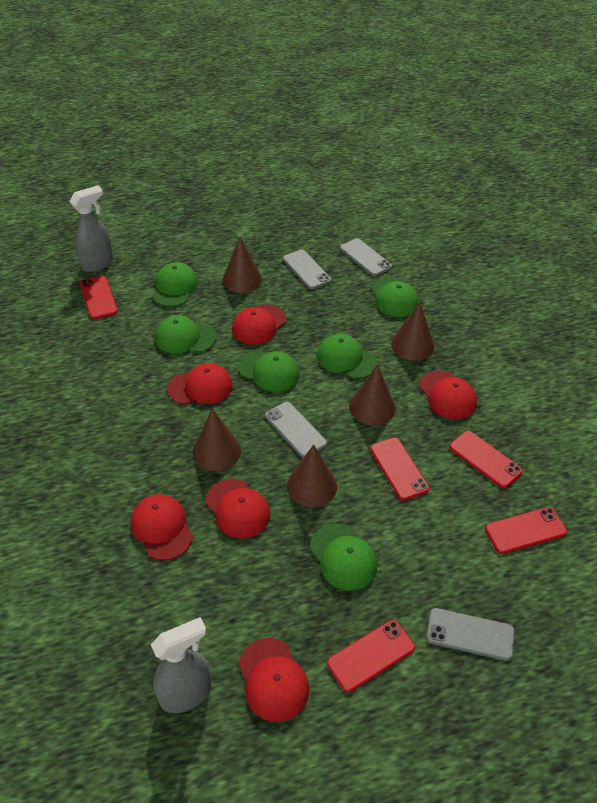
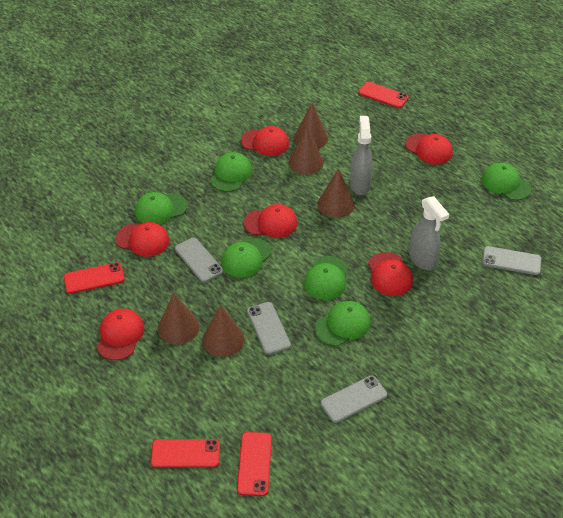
red phone: 5 -> 4

